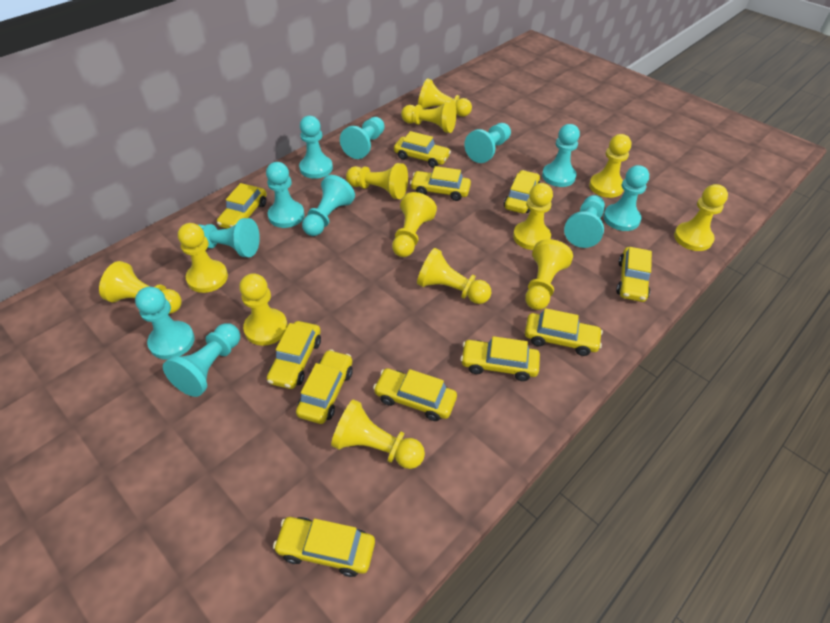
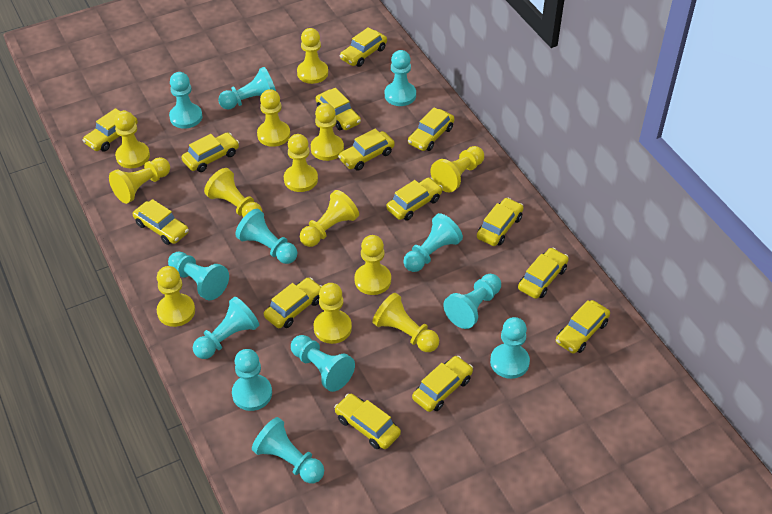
turquoise pawn: 11 -> 12
yellow car: 11 -> 14

